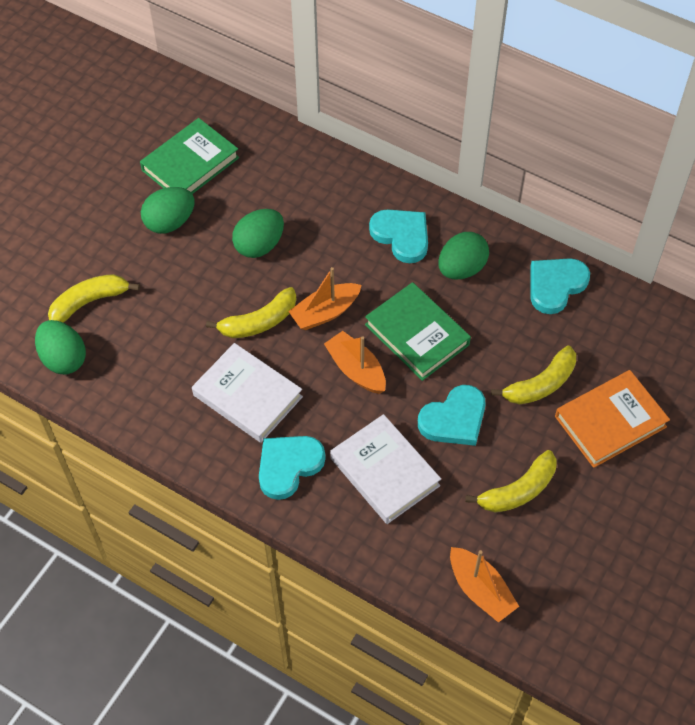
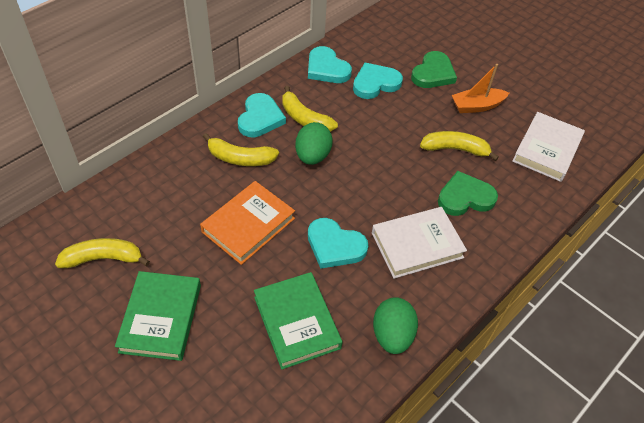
green egg: 4 -> 2
green heart: 0 -> 2
orange boat: 3 -> 1

